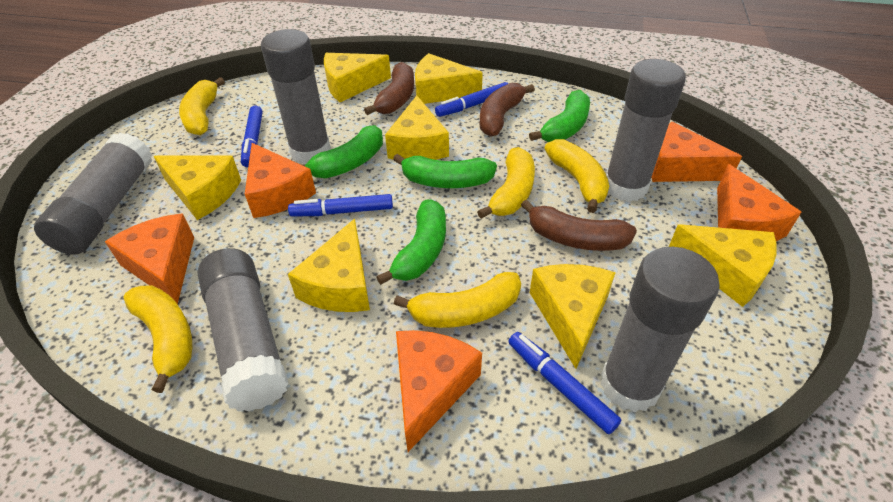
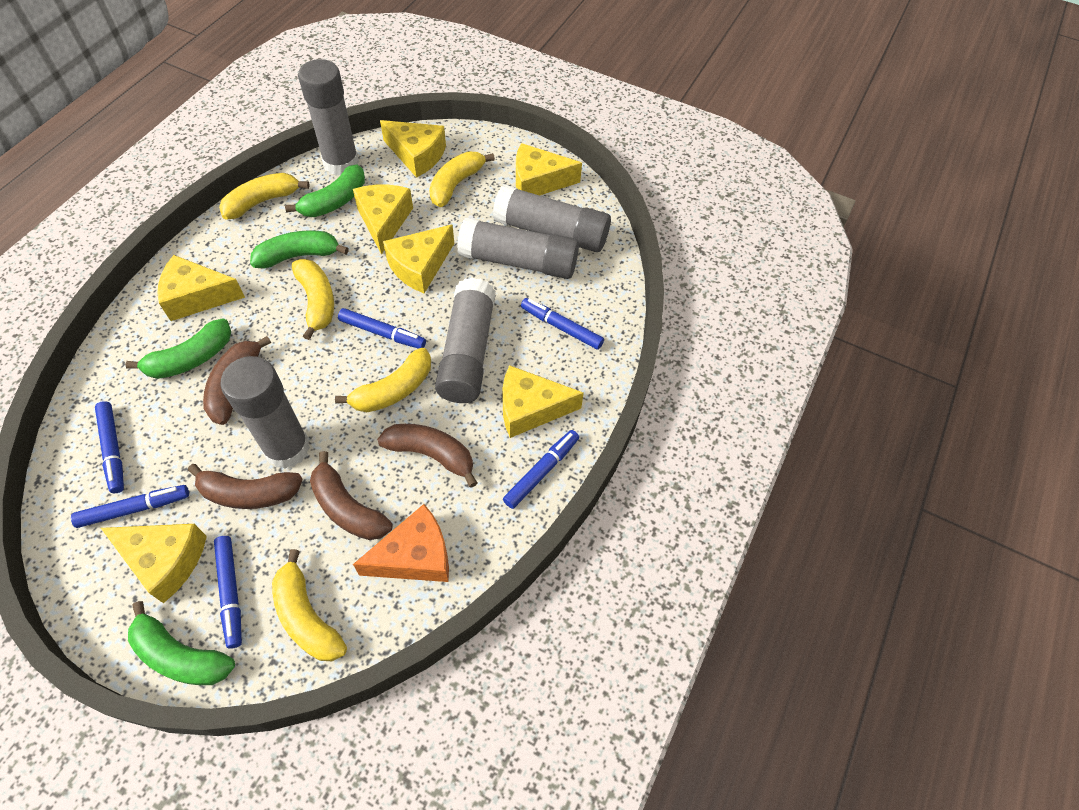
blue marker: 4 -> 6
brown banana: 3 -> 4
orange cheese: 5 -> 1

